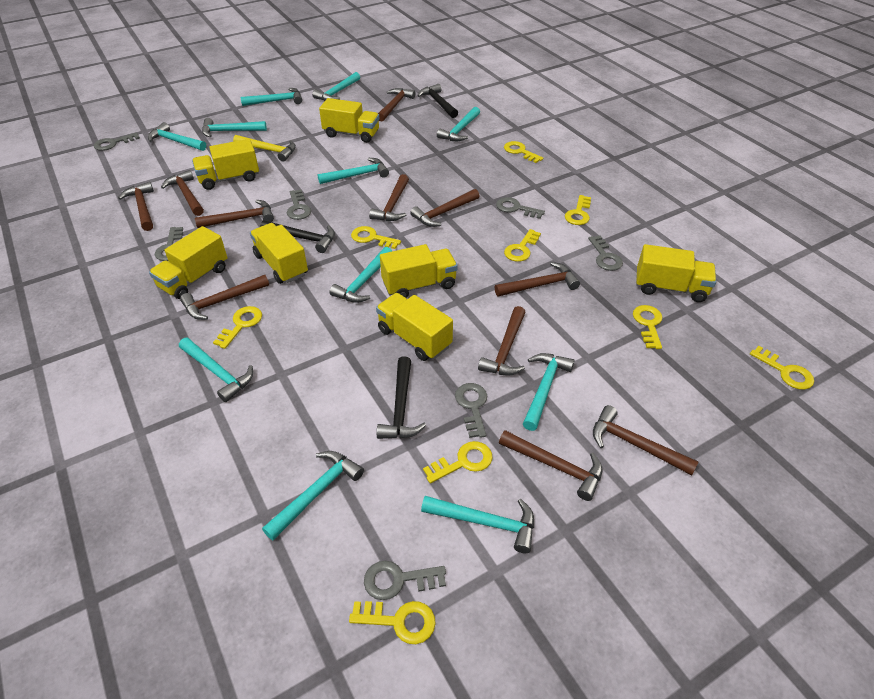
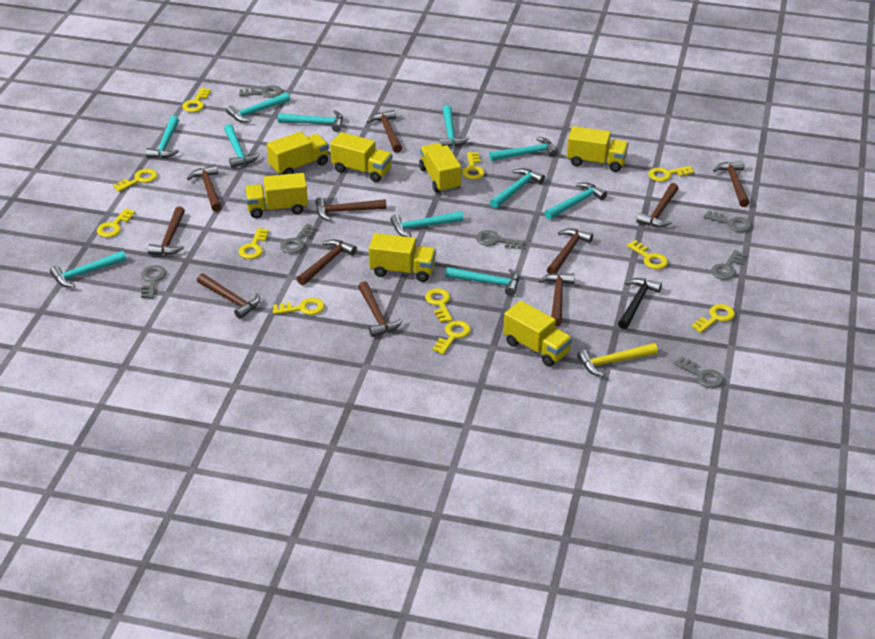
black hammer: 3 -> 1
yellow key: 9 -> 11

